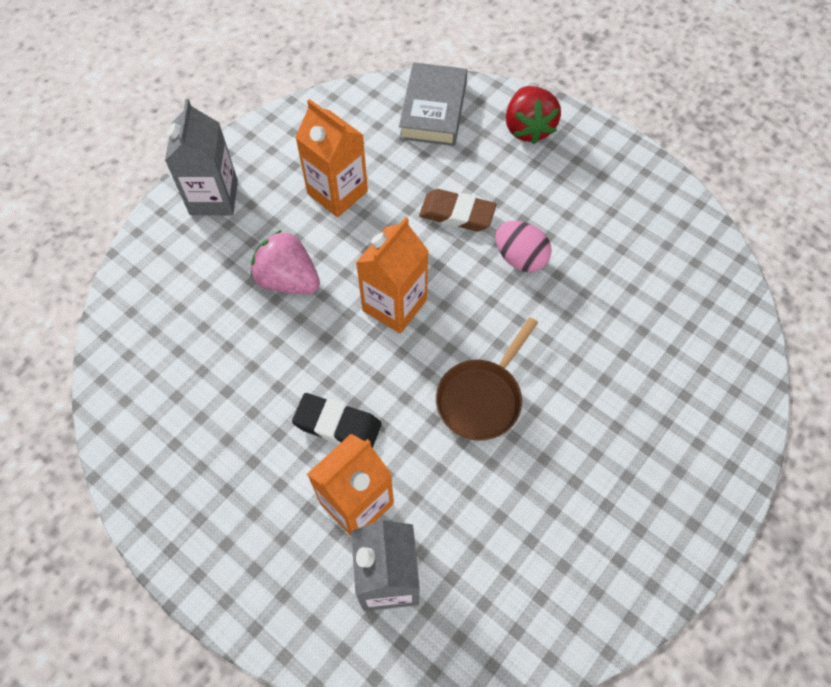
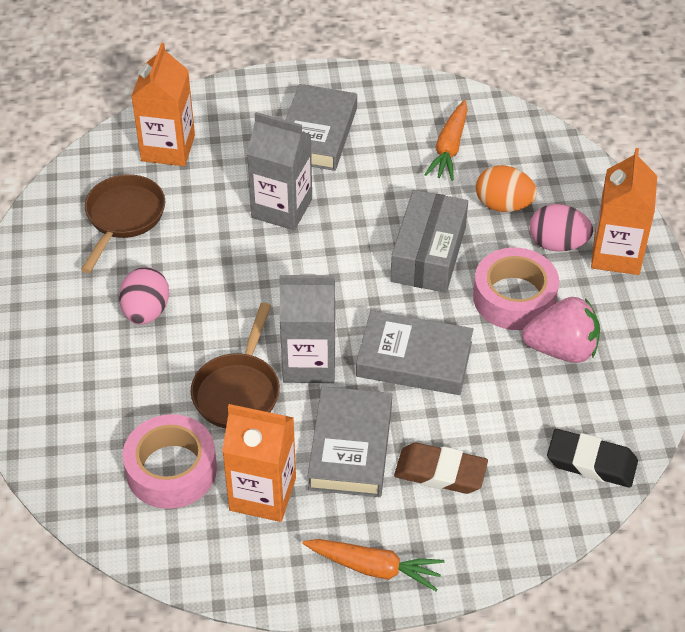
brown pan: 1 -> 2
grey book: 1 -> 3
grey box: 0 -> 1
orange carrot: 0 -> 2
orange egg: 0 -> 1
pink egg: 1 -> 2
pink tape: 0 -> 2
red strawberry: 1 -> 0

